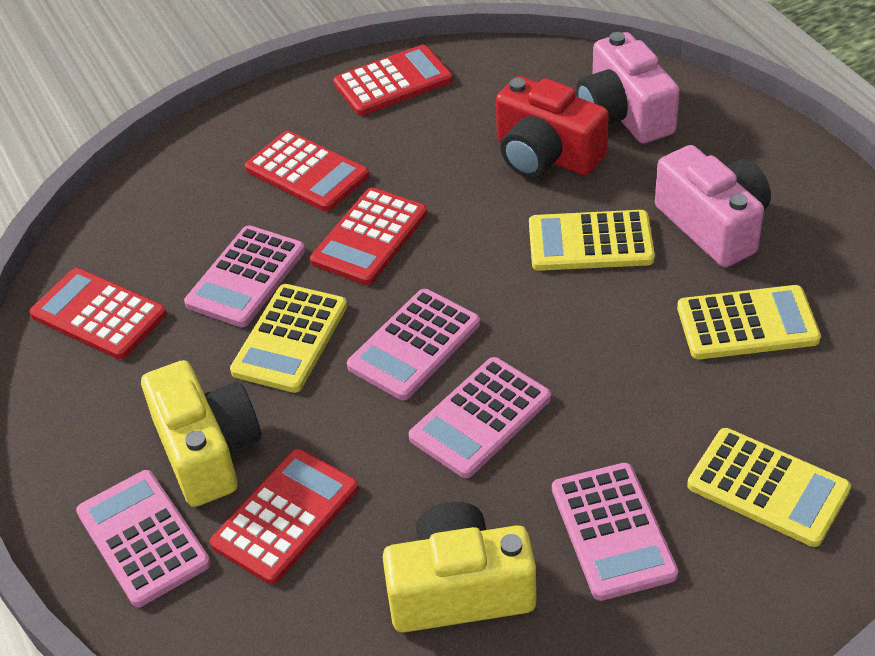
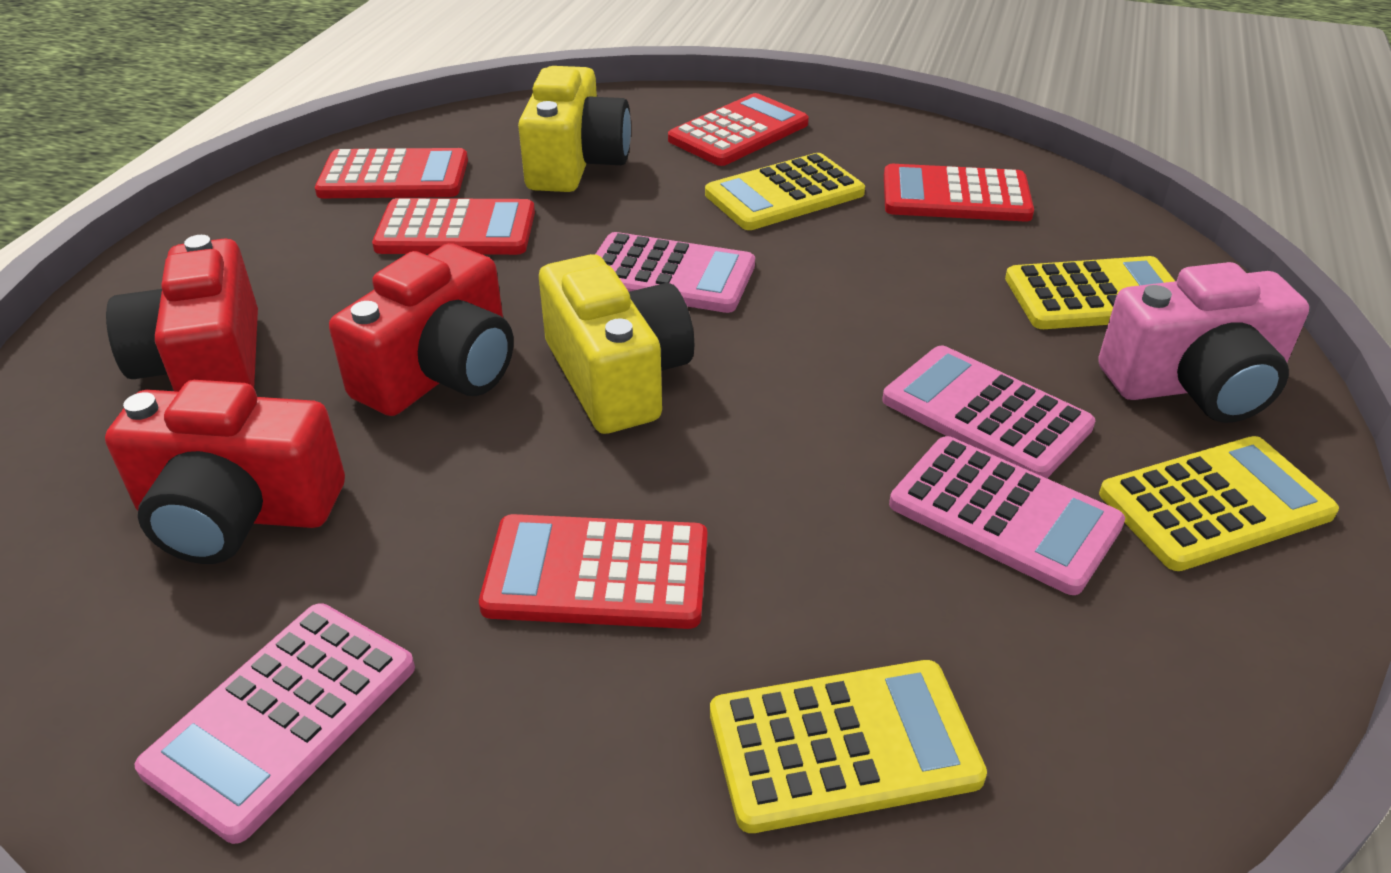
pink calculator: 5 -> 4
pink camera: 2 -> 1
red camera: 1 -> 3

